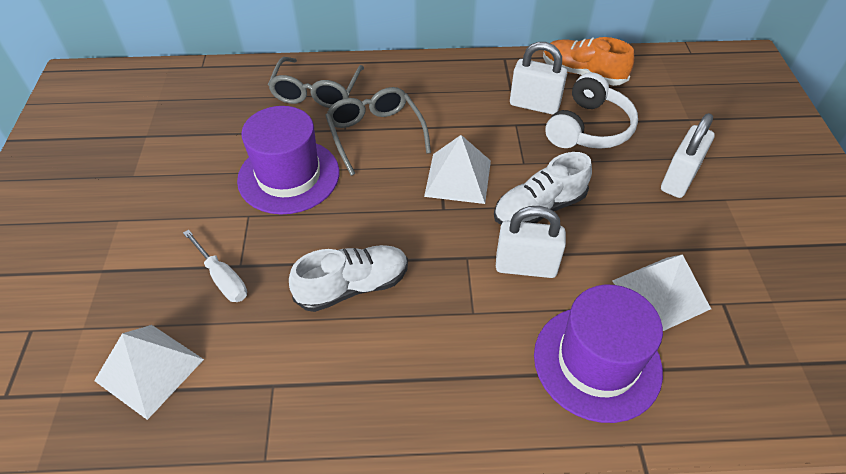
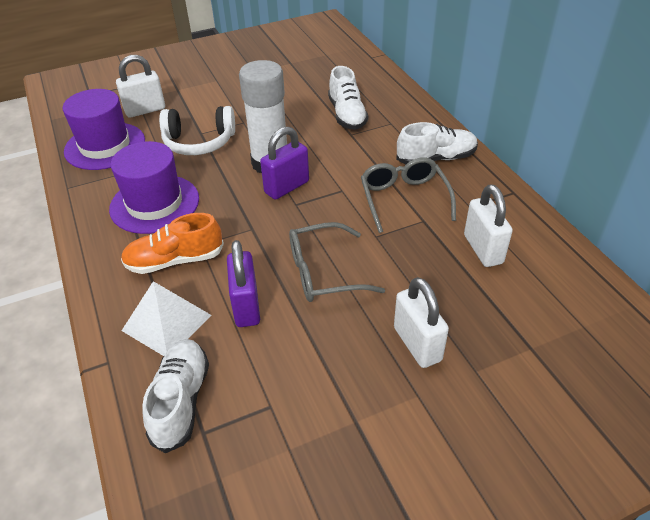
purple padlock: 0 -> 2
white glue stick: 0 -> 1
white pyramid: 3 -> 1
white screwdriver: 1 -> 0
white shoe: 2 -> 3

